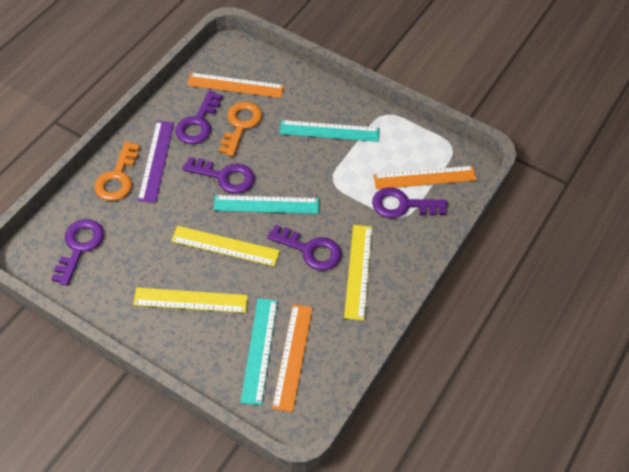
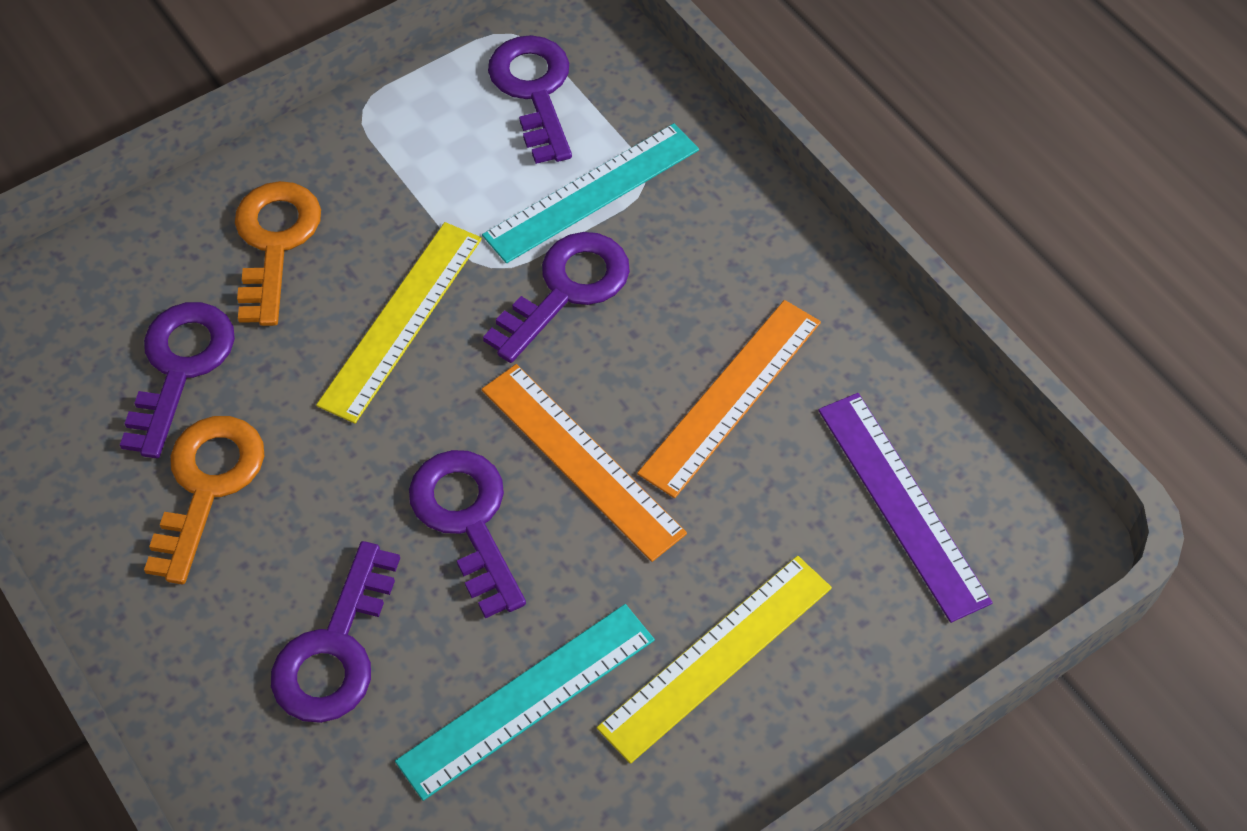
orange ruler: 3 -> 2
turquoise ruler: 3 -> 2
yellow ruler: 3 -> 2

